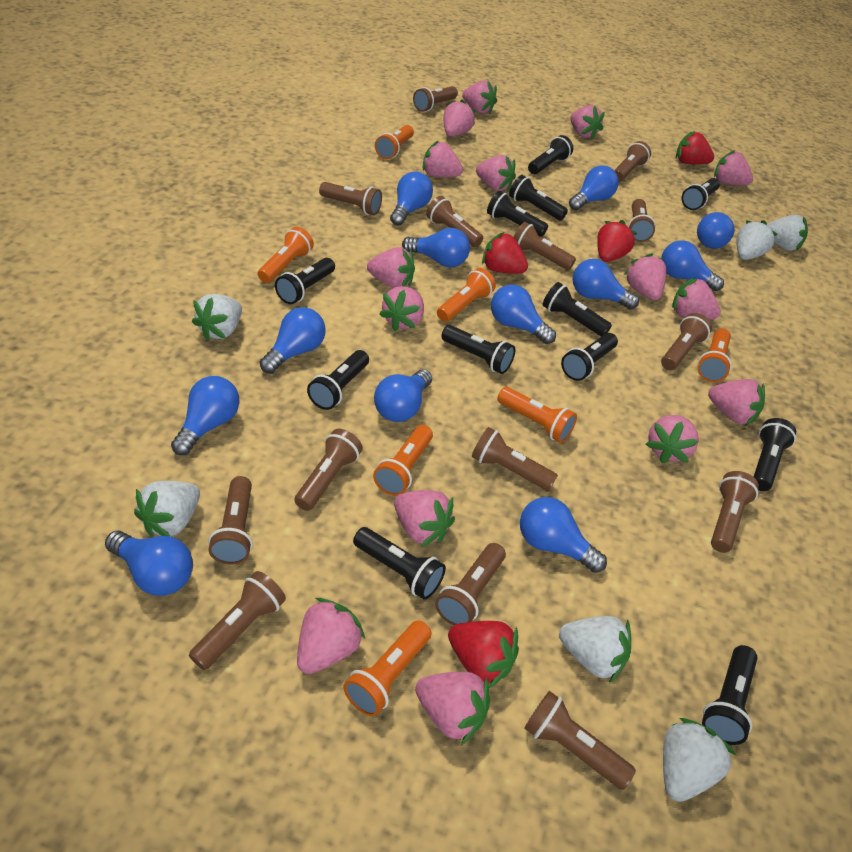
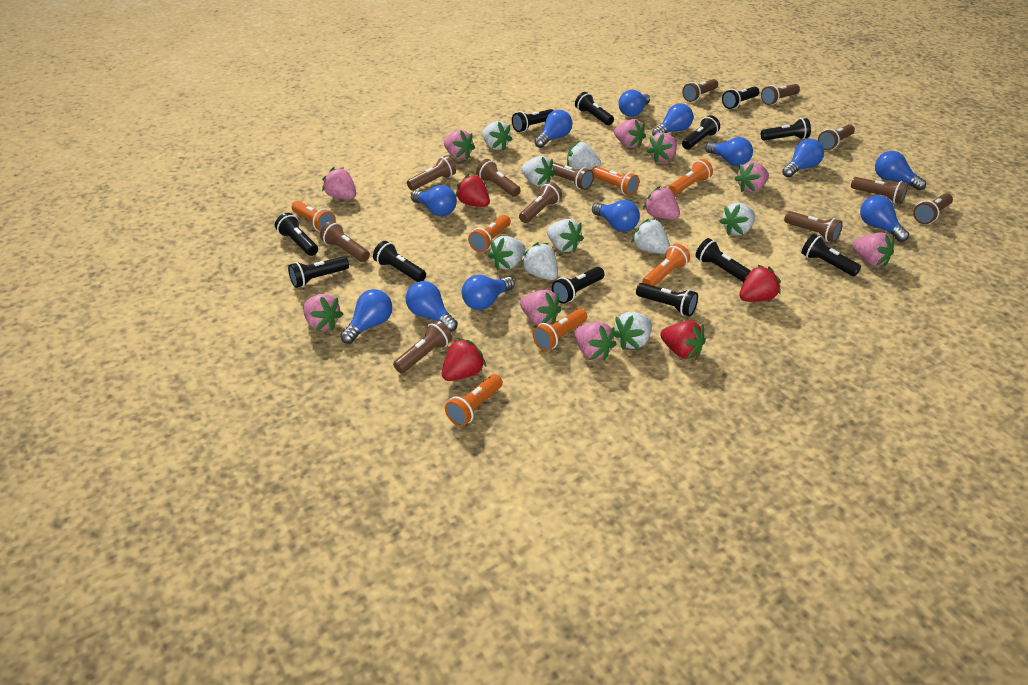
brown flashlight: 14 -> 12
pink strawberry: 15 -> 10
white strawberry: 6 -> 9

